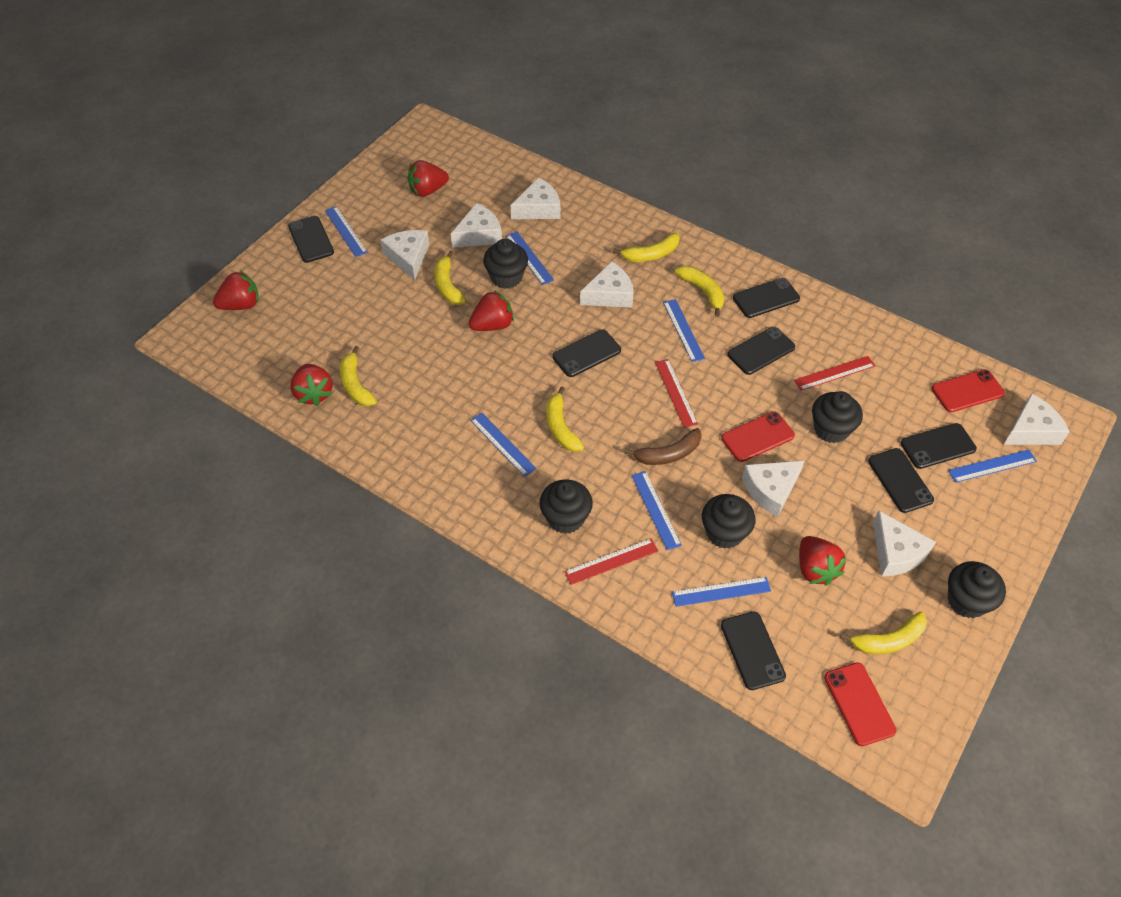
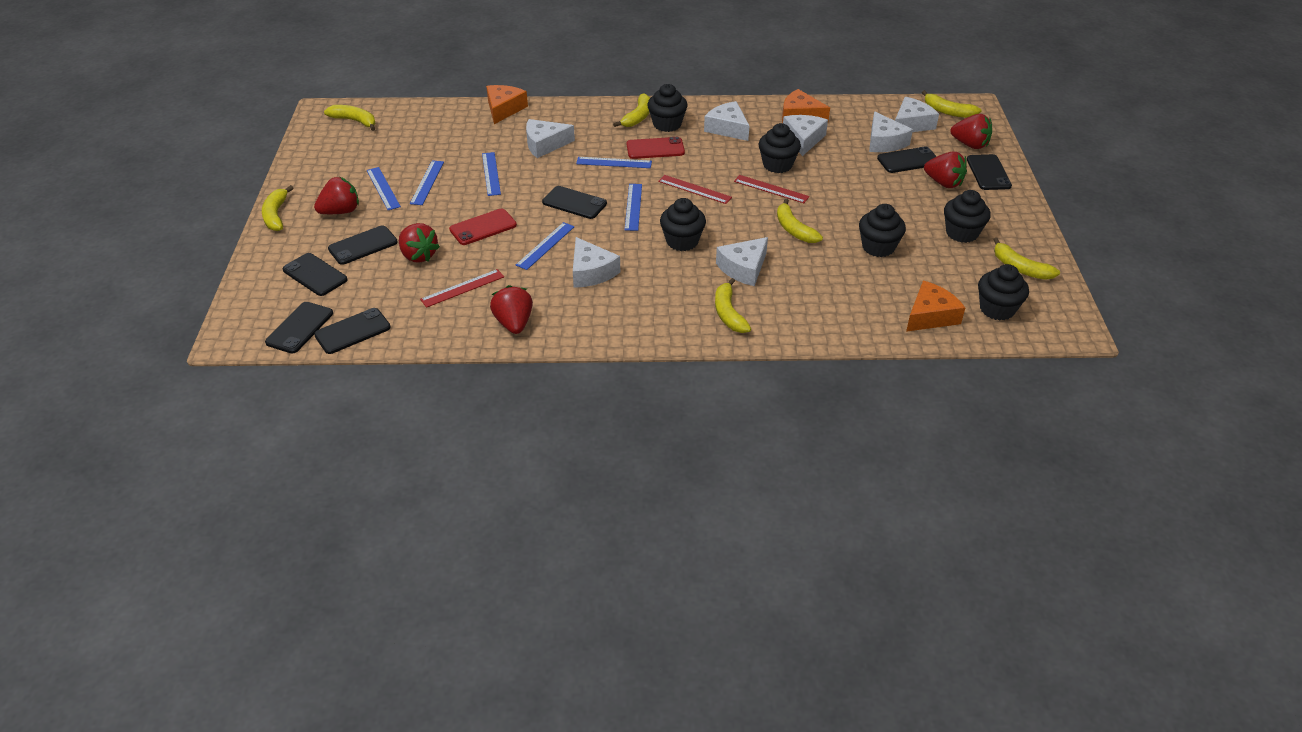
black cupcake: 5 -> 6
blue ruler: 7 -> 6
brown banana: 1 -> 0
orange cheese: 0 -> 3
red phone: 3 -> 2
yellow banana: 6 -> 7

